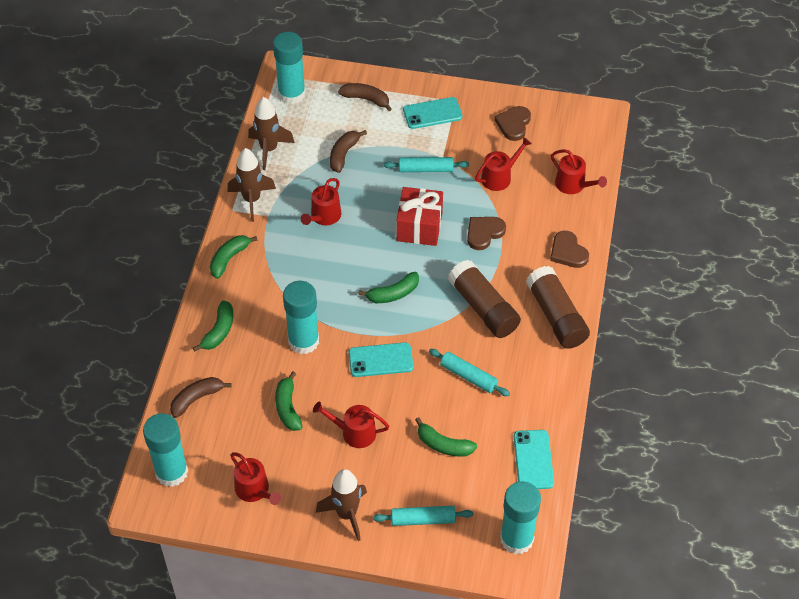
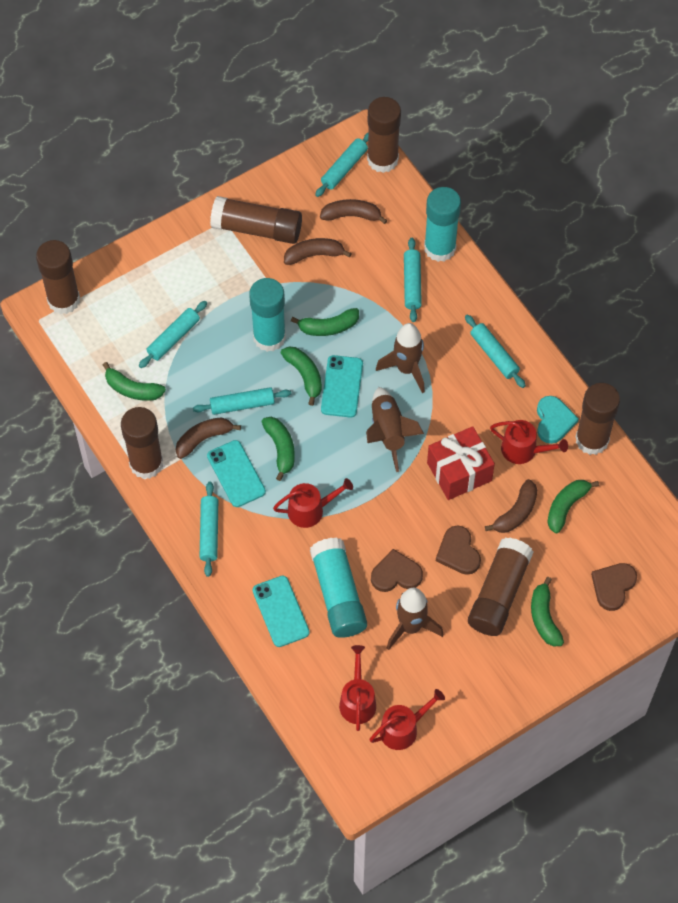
brown banana: 3 -> 4
brown glue stick: 2 -> 6
green banana: 5 -> 6
red watering can: 5 -> 4
turquoise glue stick: 4 -> 3
turquoise heart: 0 -> 1
turquoise rolling pin: 3 -> 6

